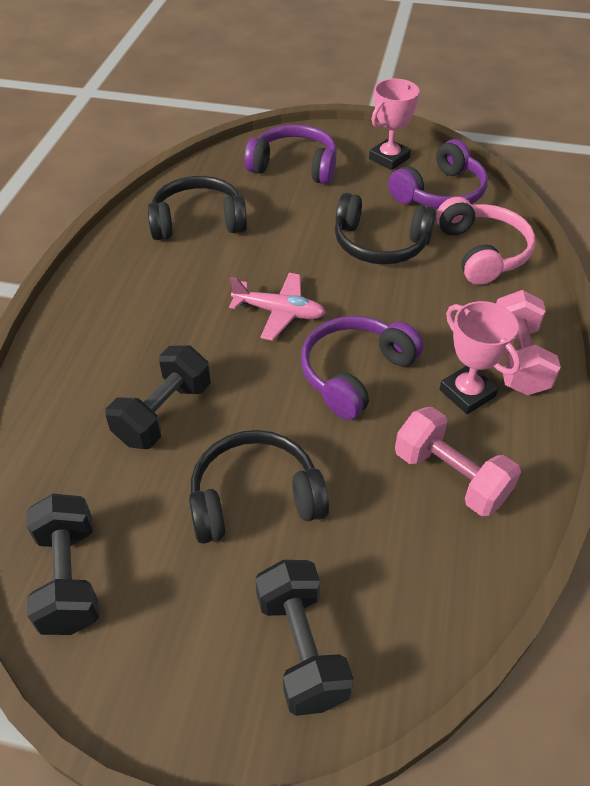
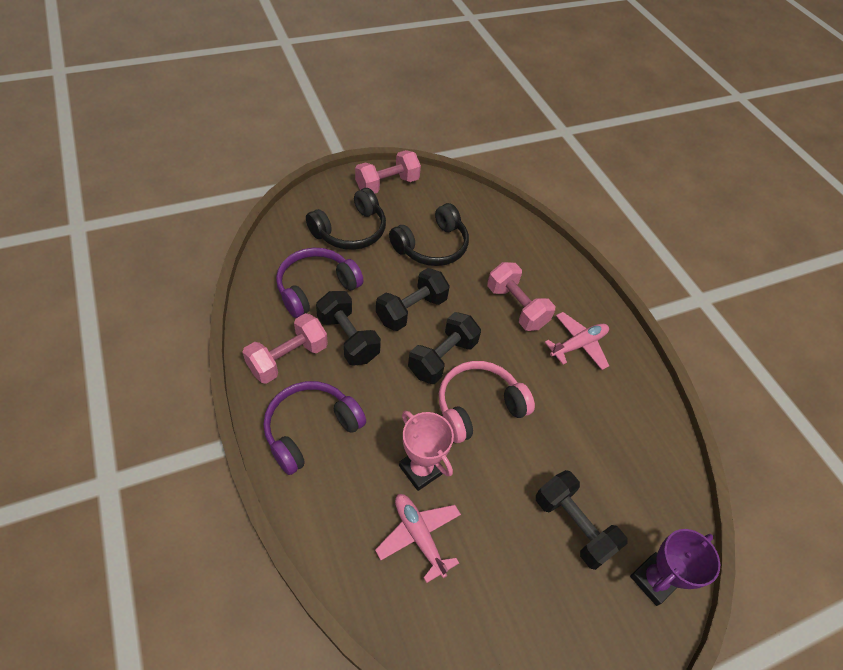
black dumbbell: 3 -> 4
black headphones: 3 -> 2
pink dumbbell: 2 -> 3
pink plane: 1 -> 2
pink trophy: 2 -> 1
purple headphones: 3 -> 2
purple trophy: 0 -> 1

